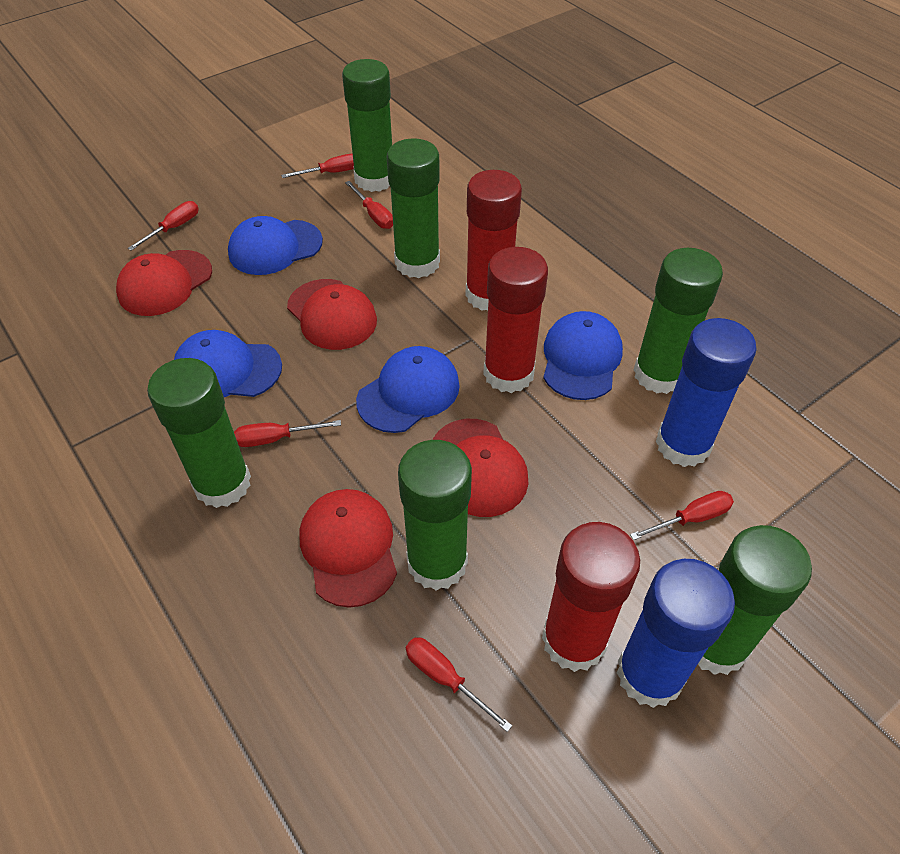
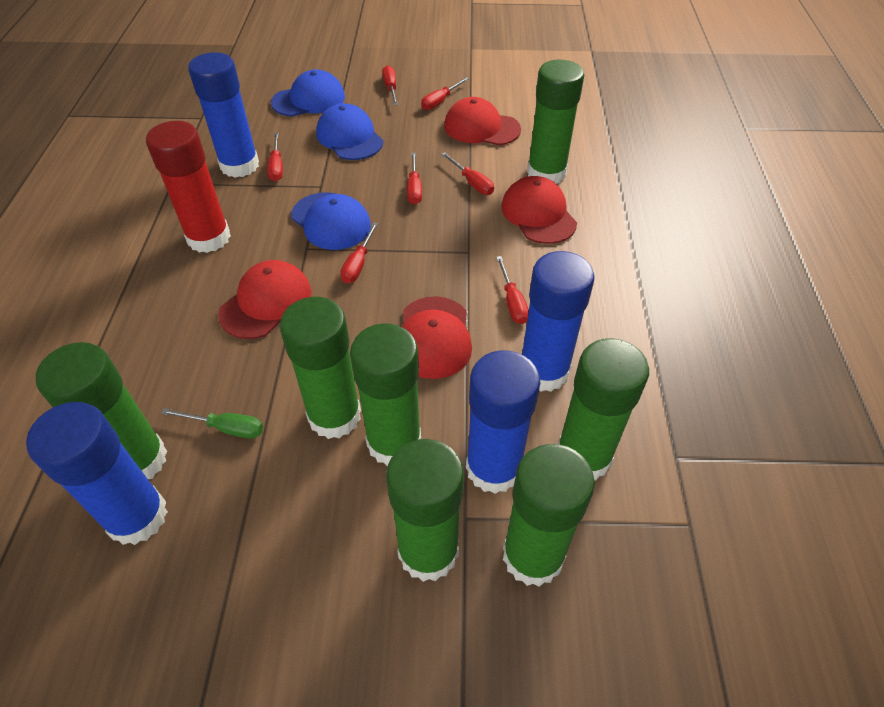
blue cap: 4 -> 3
blue glue stick: 2 -> 4
green glue stick: 6 -> 7
green screwdriver: 0 -> 1
red glue stick: 3 -> 1
red screwdriver: 6 -> 7

